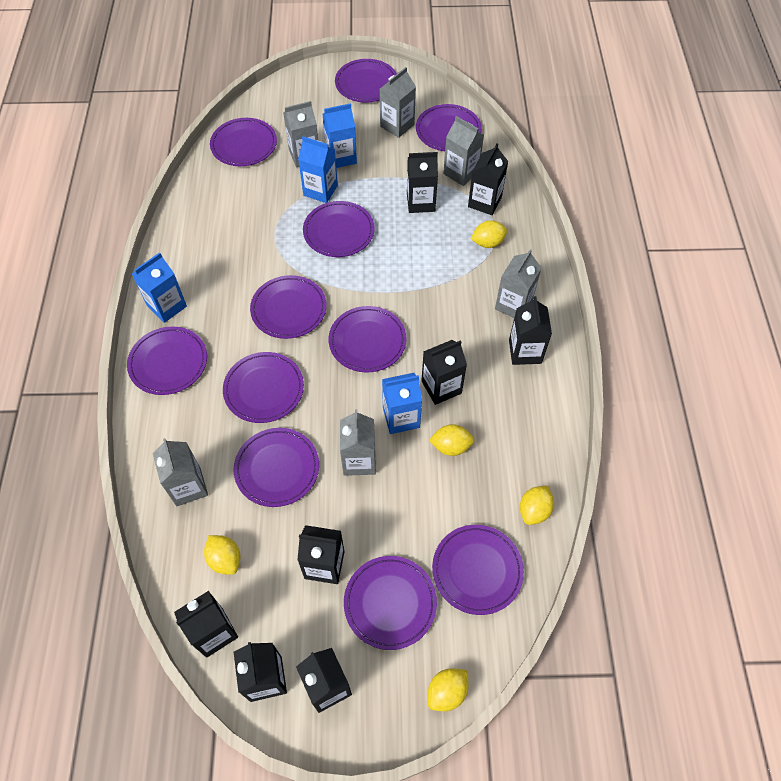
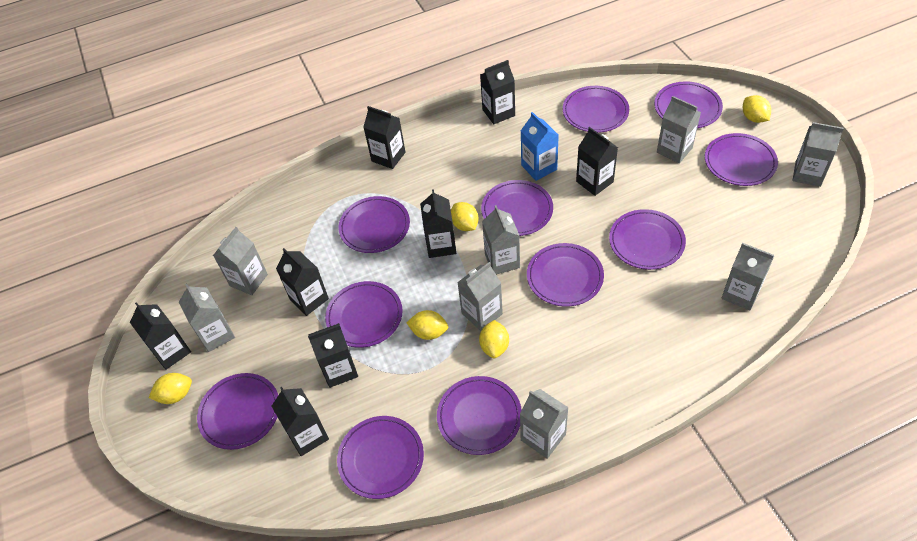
blue carton: 4 -> 1
grey carton: 6 -> 8

